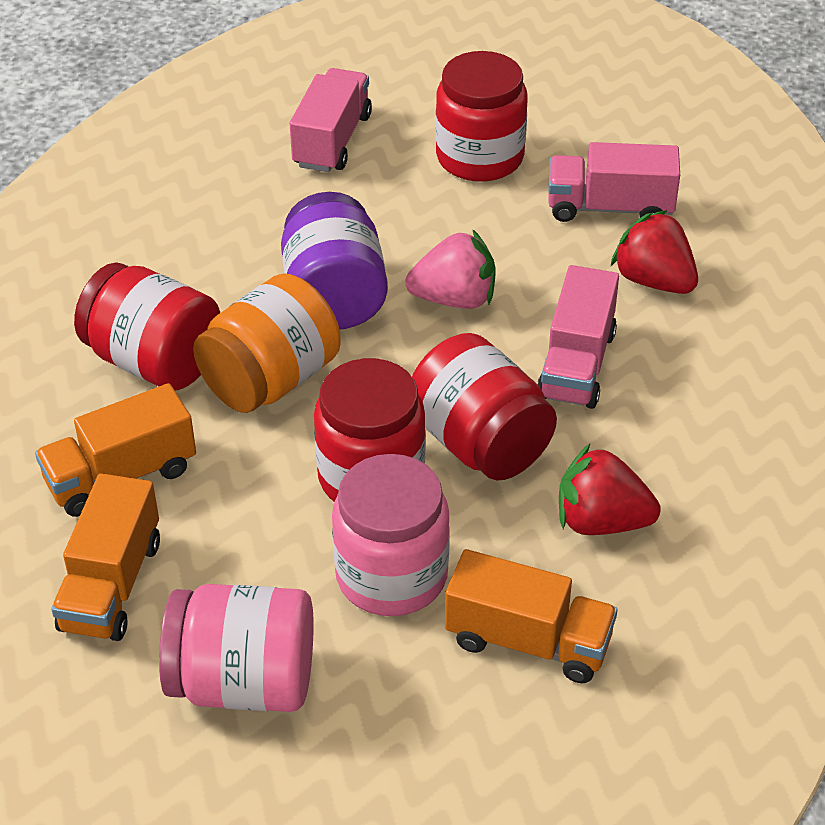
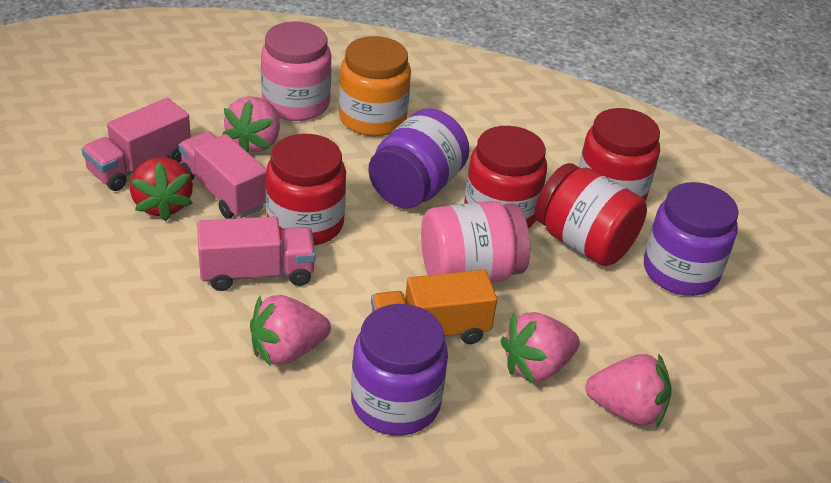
orange truck: 3 -> 1
pink strawberry: 1 -> 4
purple jar: 1 -> 3
red strawberry: 2 -> 1

